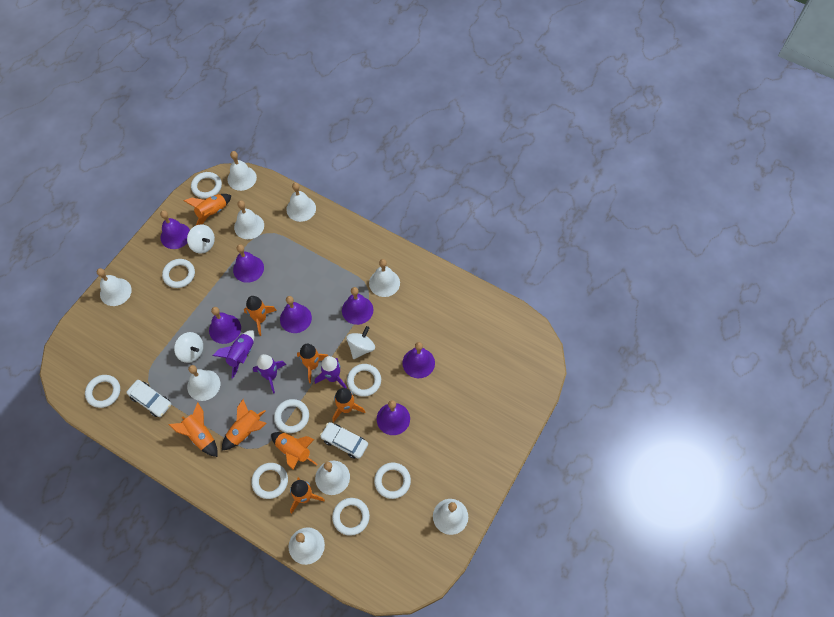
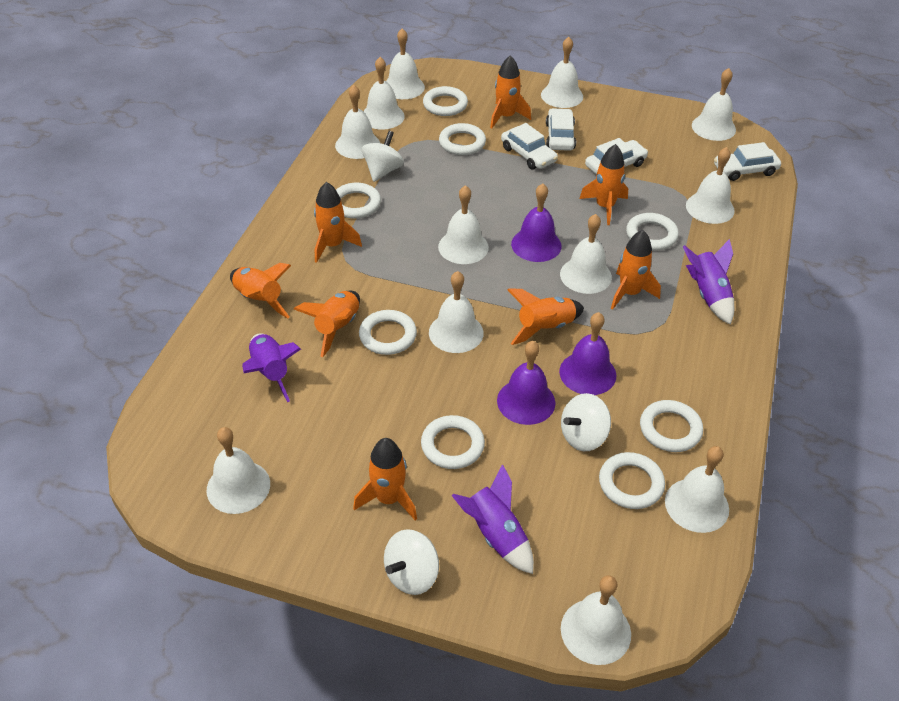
purple bell: 7 -> 3
white bell: 9 -> 12
white car: 2 -> 4

